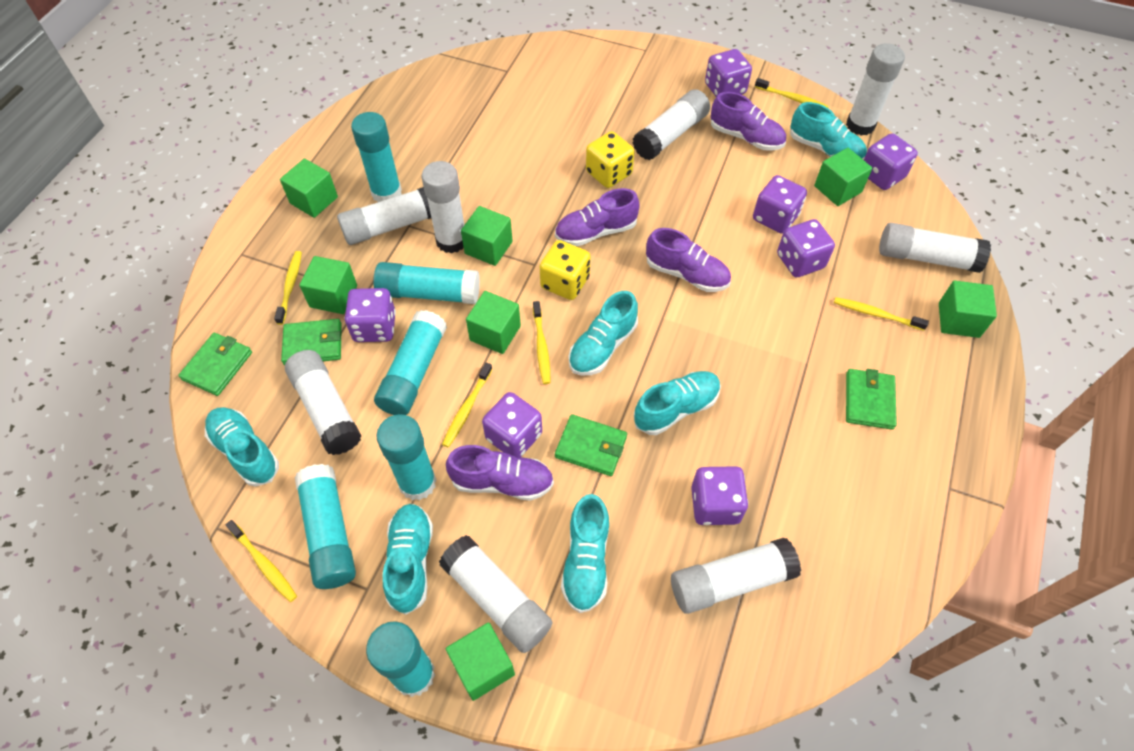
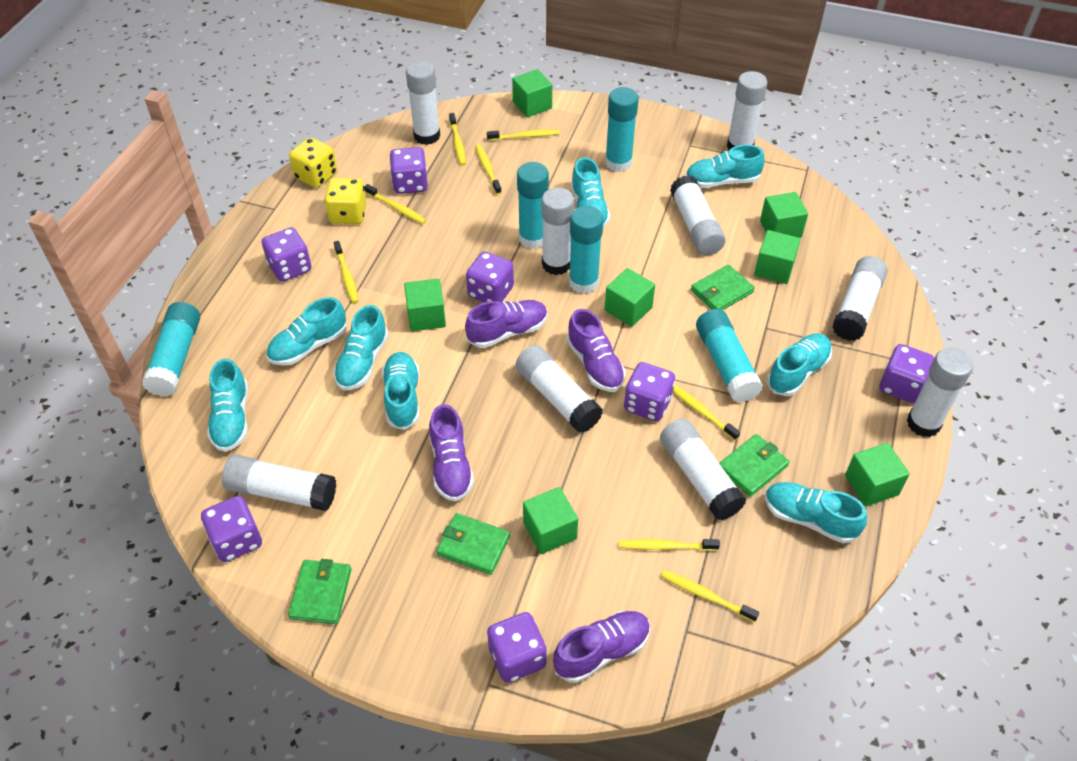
turquoise glue stick: 6 -> 5
turquoise shoe: 6 -> 8
white glue stick: 8 -> 9
yellow toothbrush: 6 -> 8

